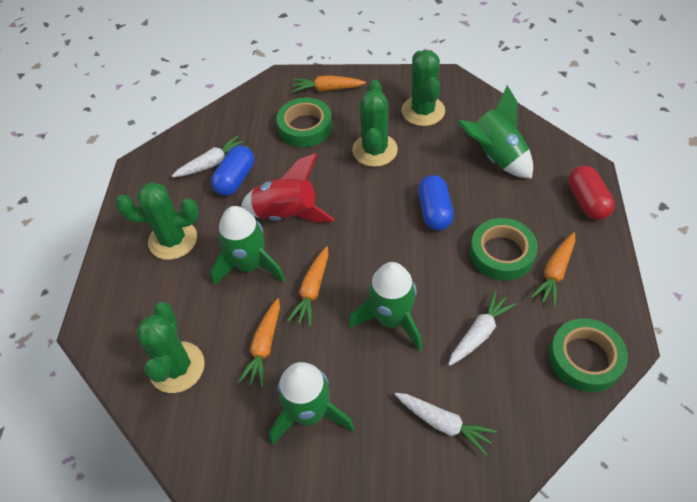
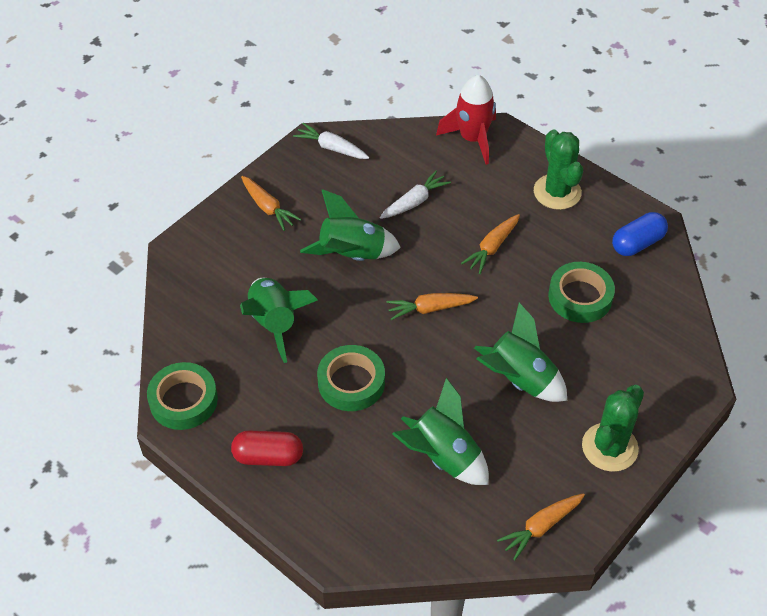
blue capsule: 2 -> 1
green cactus: 4 -> 2
white carrot: 3 -> 2

